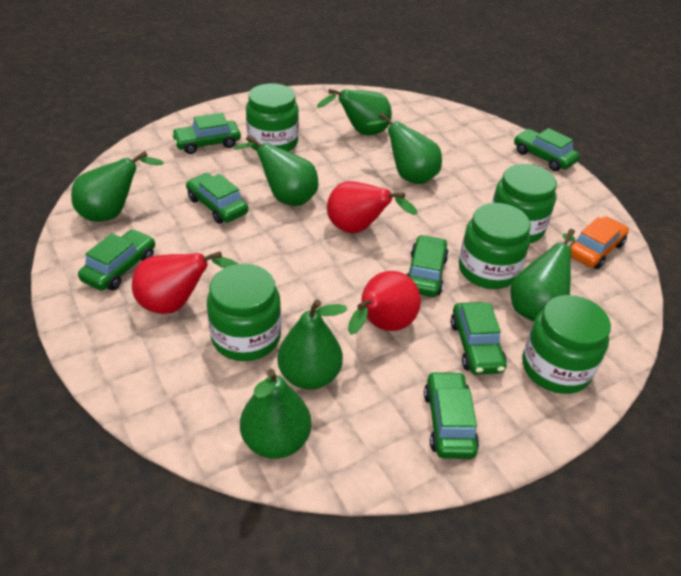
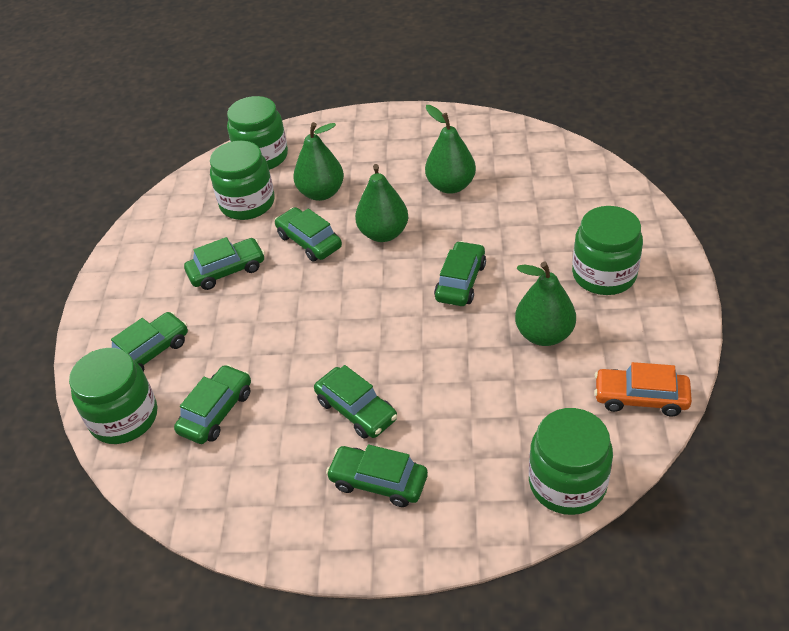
green pear: 7 -> 4
red pear: 3 -> 0

